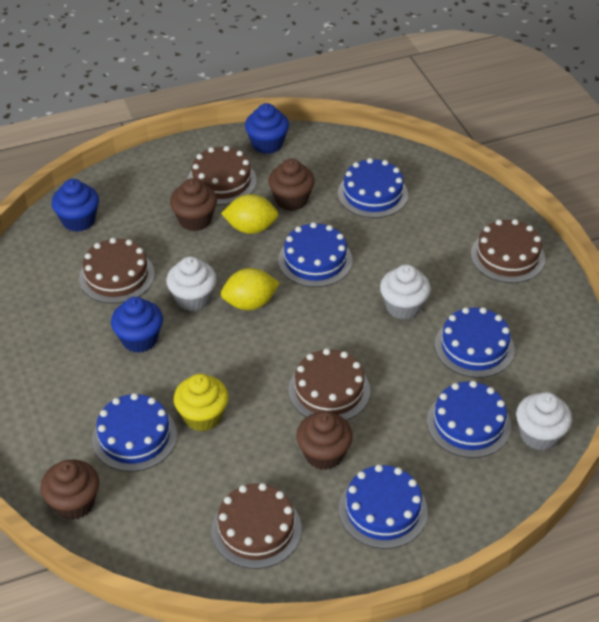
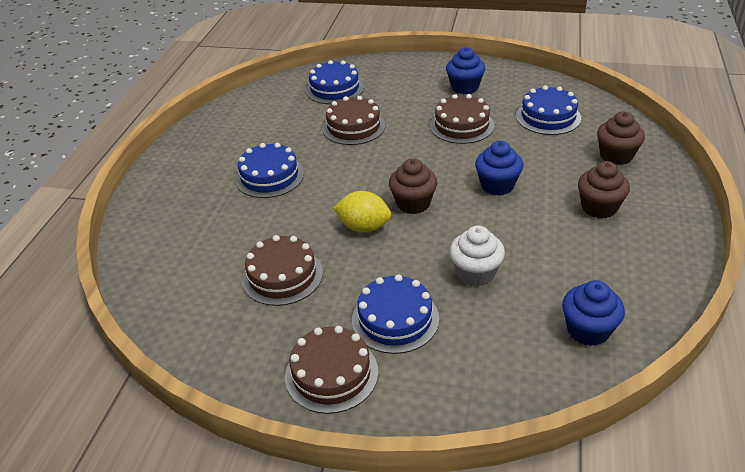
blue cake: 6 -> 4
brown cake: 5 -> 4
brown cupcake: 4 -> 3
white cupcake: 3 -> 1
yellow cupcake: 1 -> 0
yellow lemon: 2 -> 1

